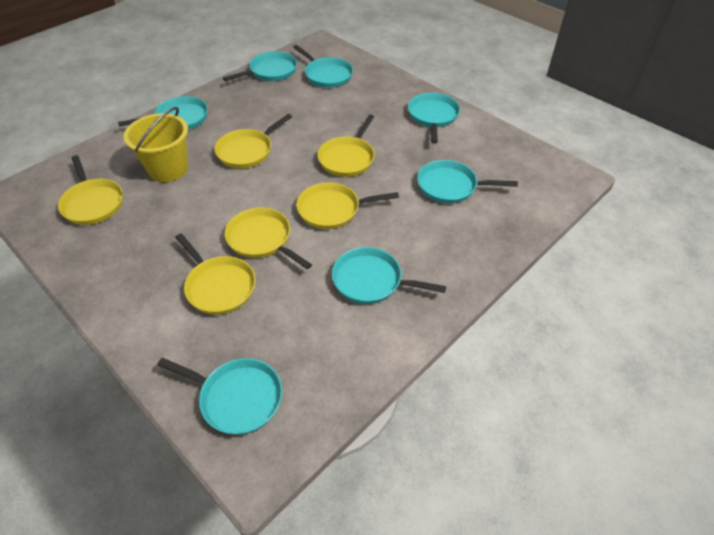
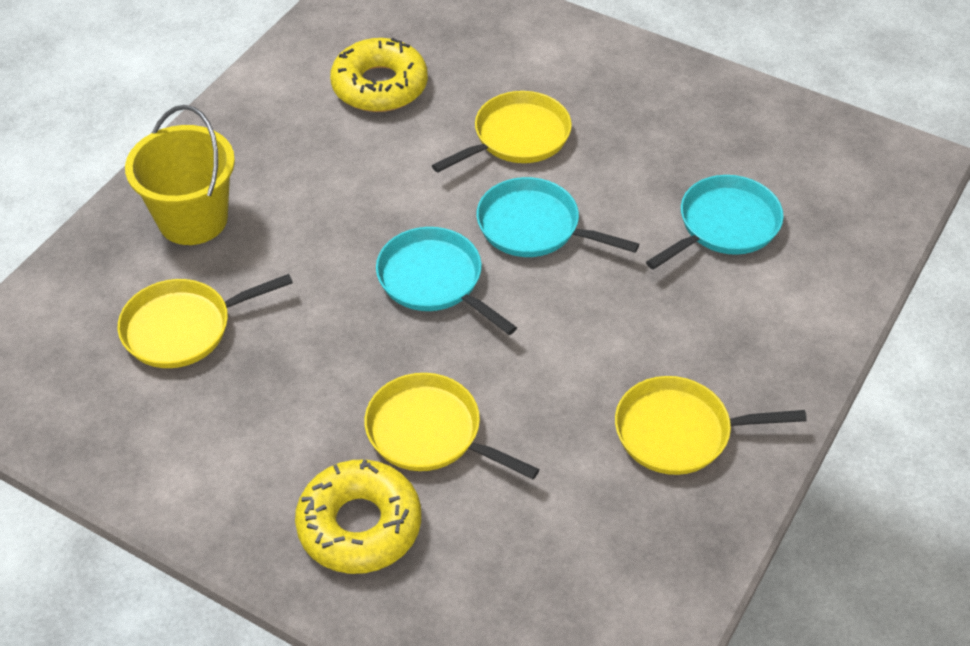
turquoise pan: 7 -> 3
yellow donut: 0 -> 2
yellow pan: 6 -> 4

